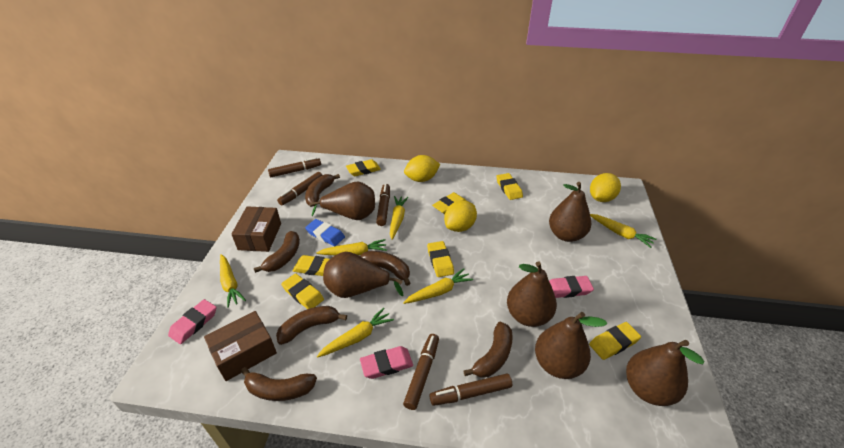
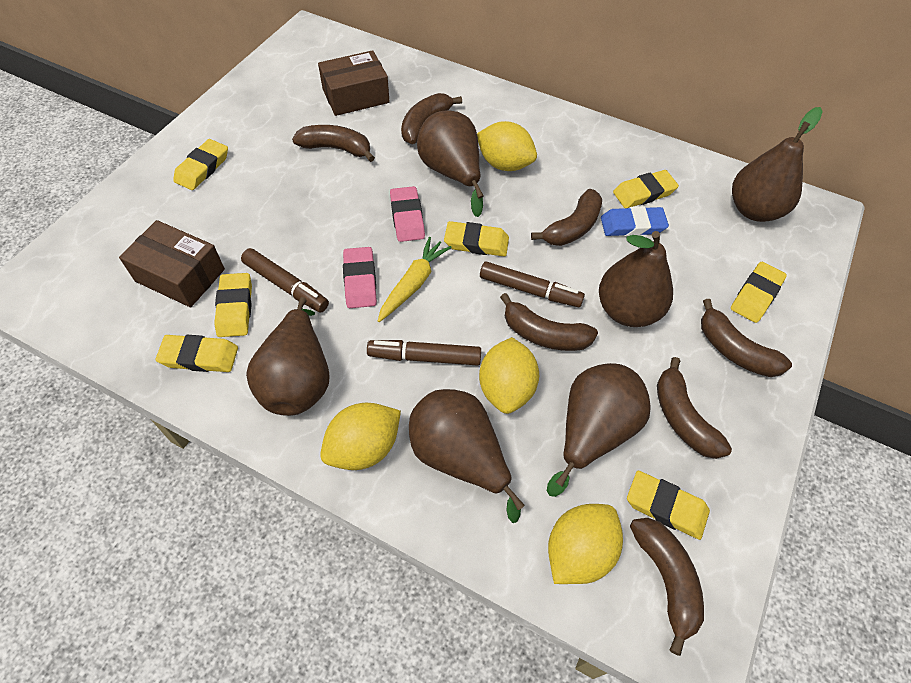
brown banana: 6 -> 7
brown marker: 5 -> 3
pink eraser: 3 -> 2
yellow carrot: 6 -> 1
yellow lemon: 3 -> 4

